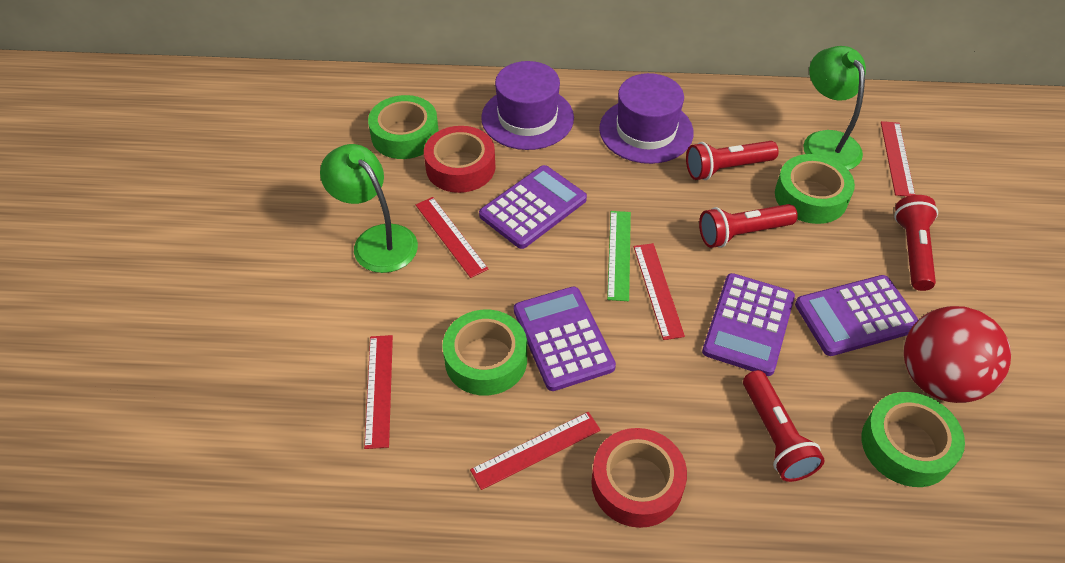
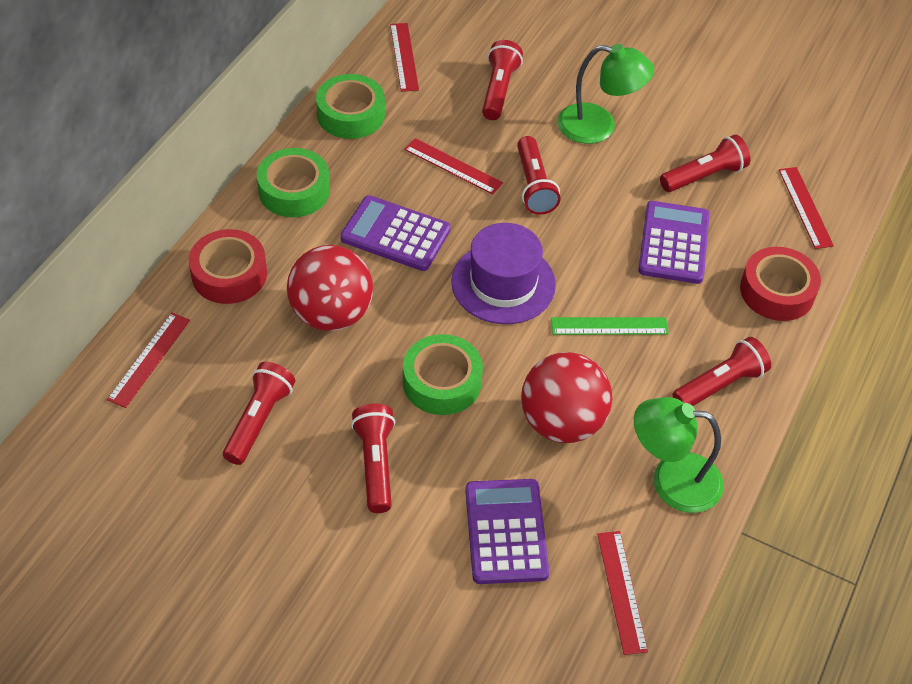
green tape: 4 -> 3
purple calculator: 4 -> 3
purple hat: 2 -> 1
red ball: 1 -> 2
red flashlight: 4 -> 6

